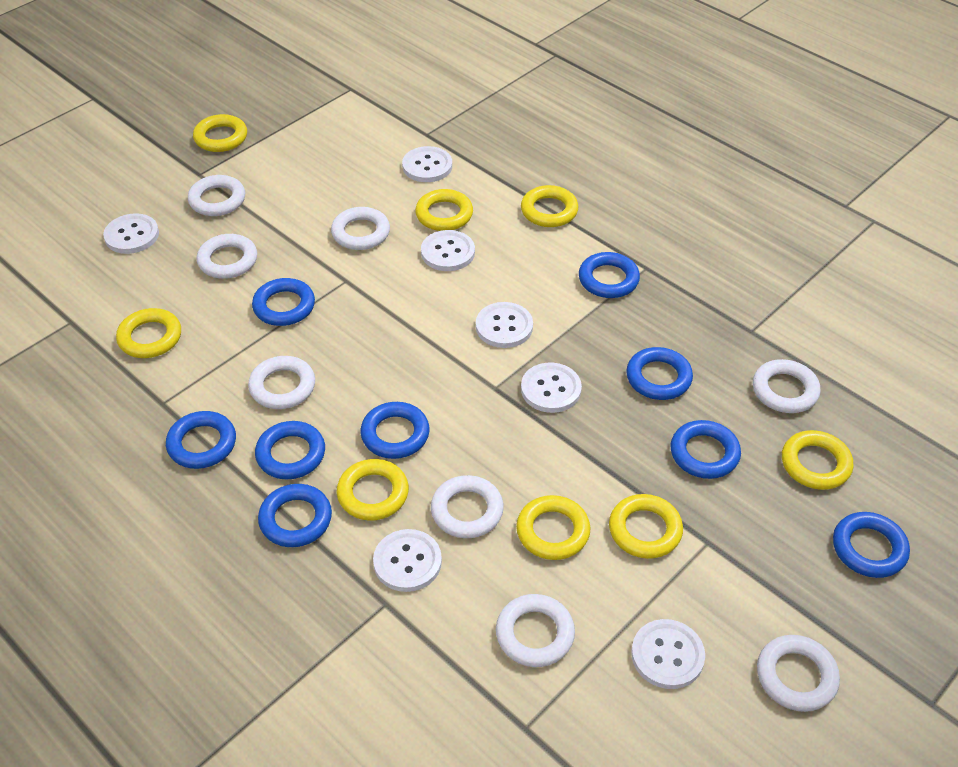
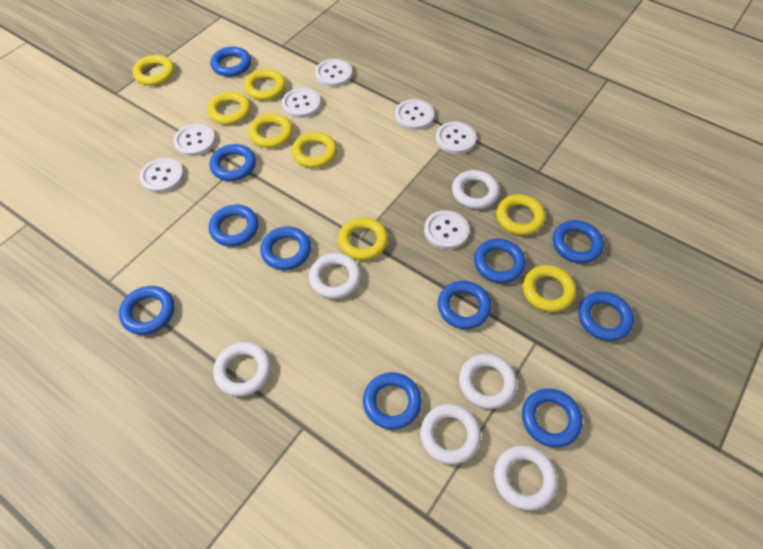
blue ring: 9 -> 11
white ring: 8 -> 6

